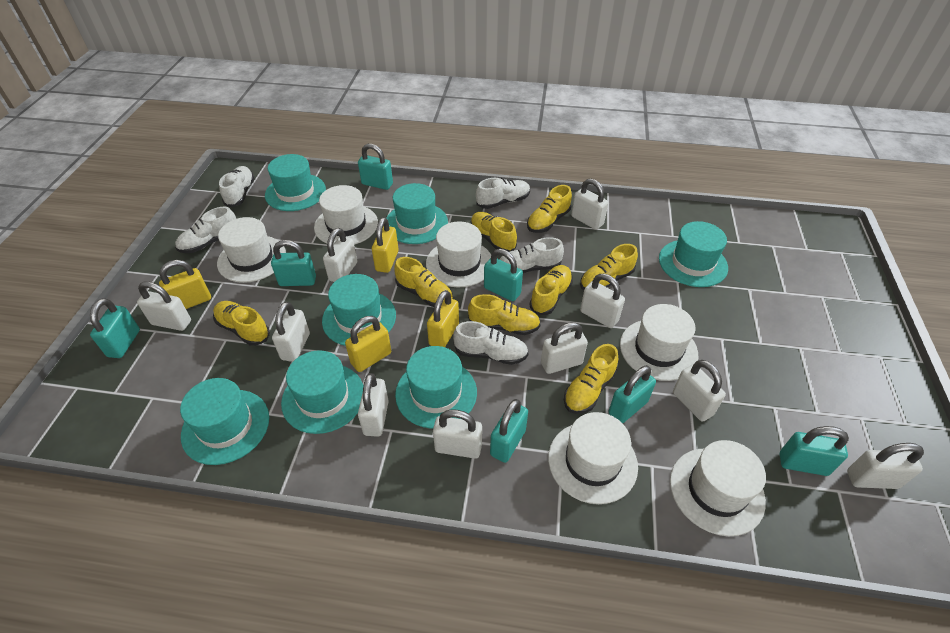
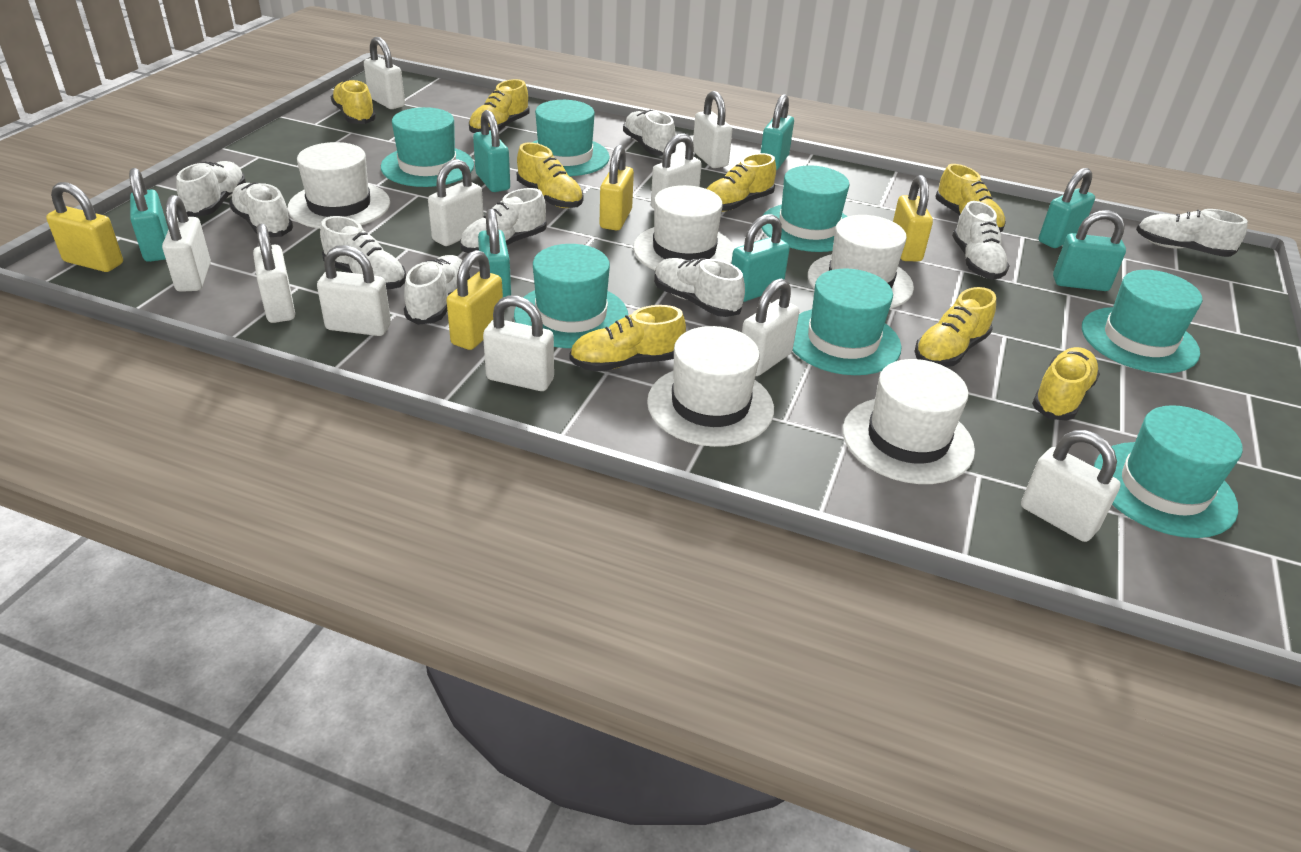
white hat: 6 -> 5
white shoe: 5 -> 9

